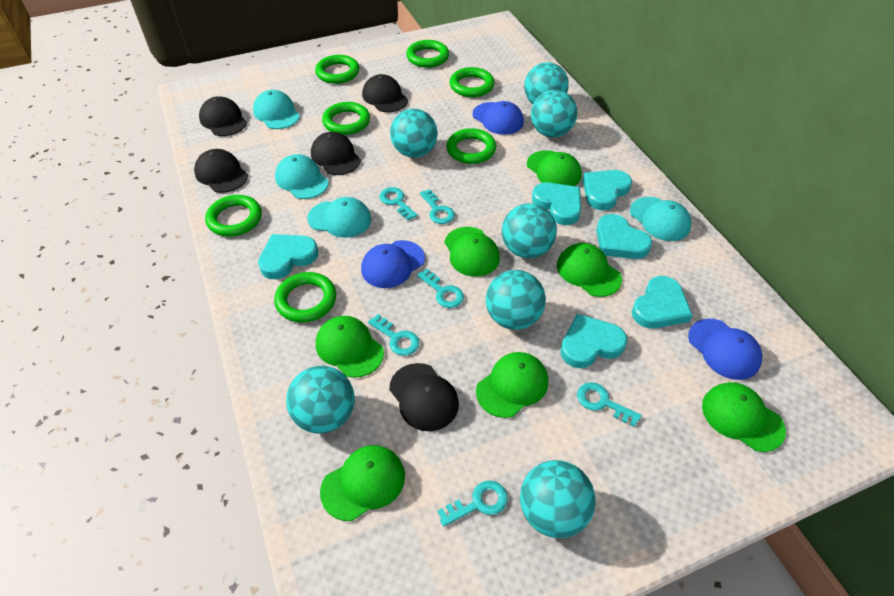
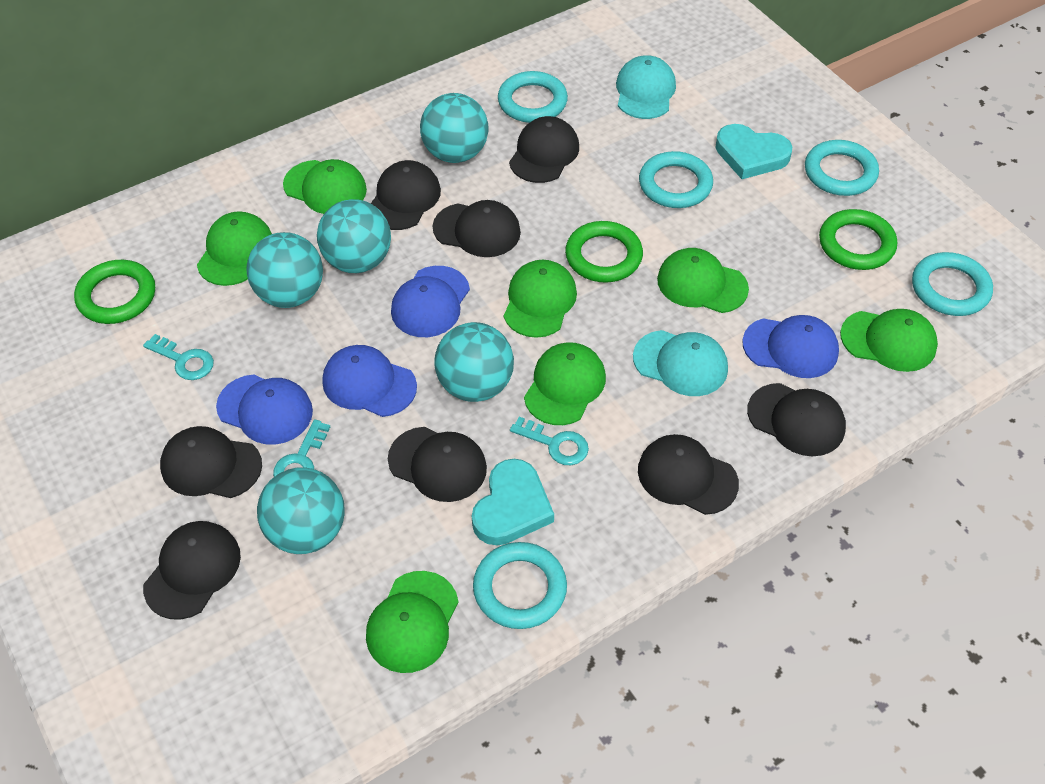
black cap: 5 -> 8
blue cap: 3 -> 4
green ring: 7 -> 3
turquoise ball: 7 -> 5
turquoise cap: 4 -> 2
turquoise heart: 6 -> 2
turquoise key: 6 -> 3
turquoise ring: 0 -> 5

